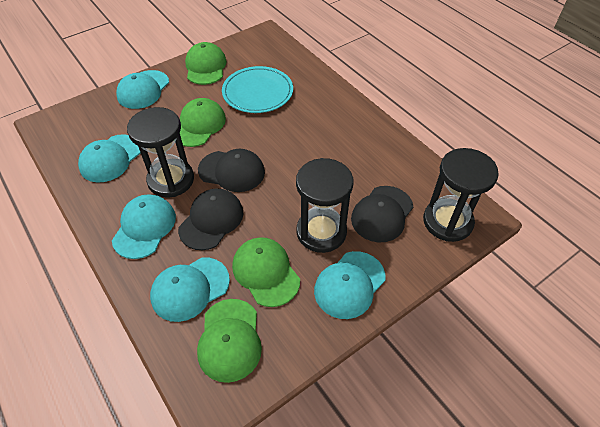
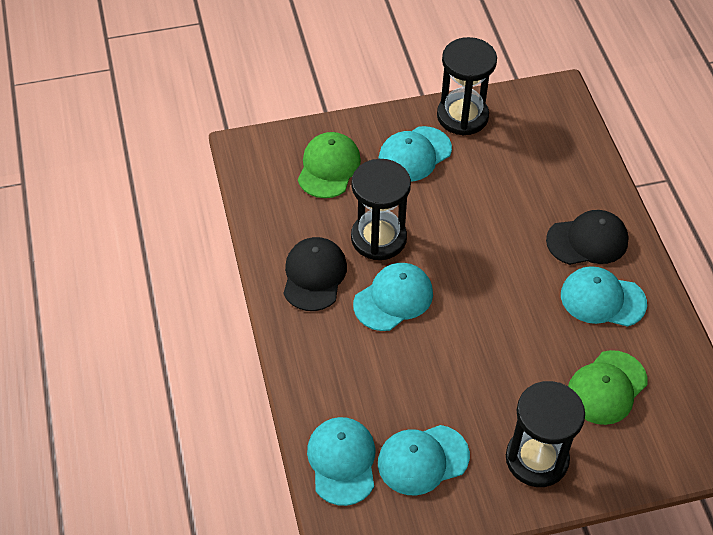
black cap: 3 -> 2
green cap: 4 -> 2
turquoise plate: 1 -> 0

